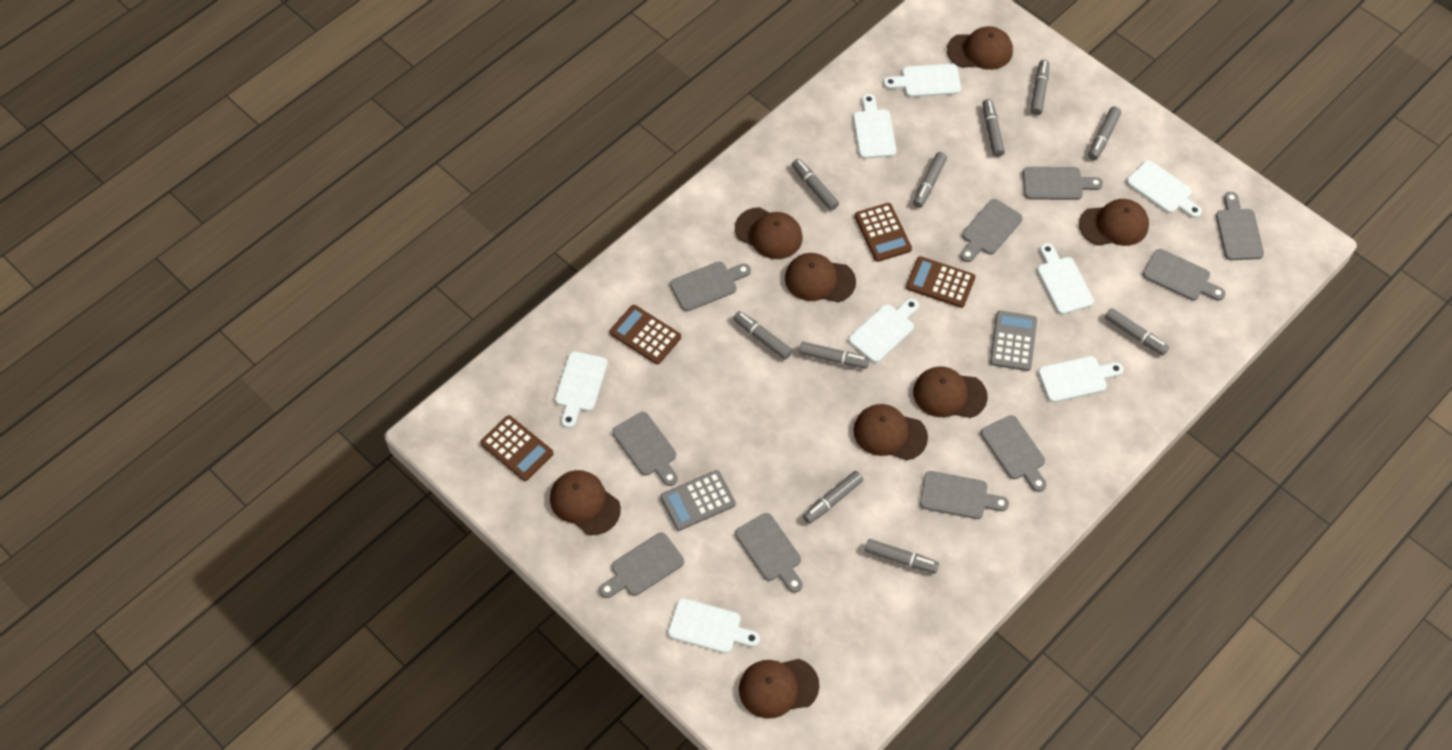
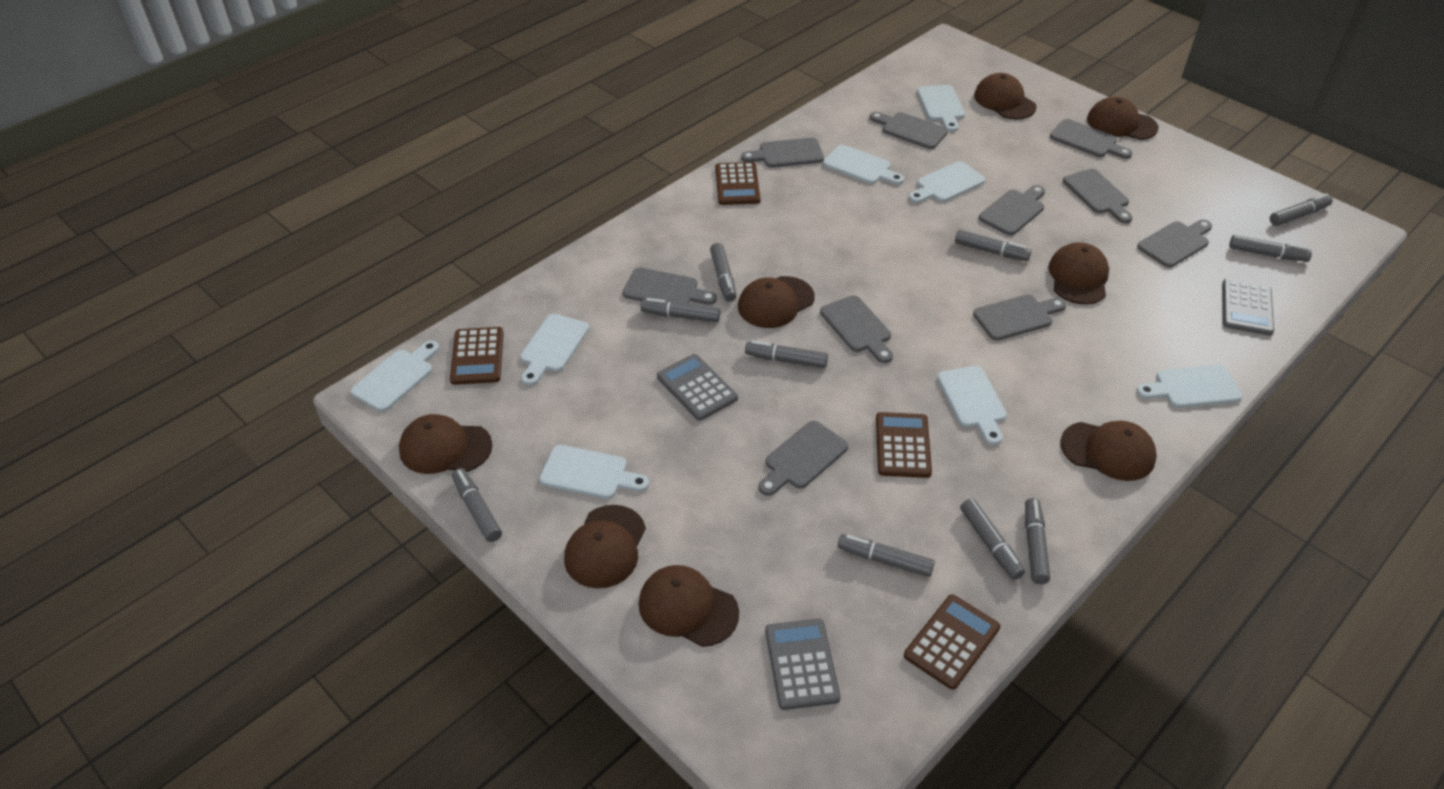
grey calculator: 2 -> 3

